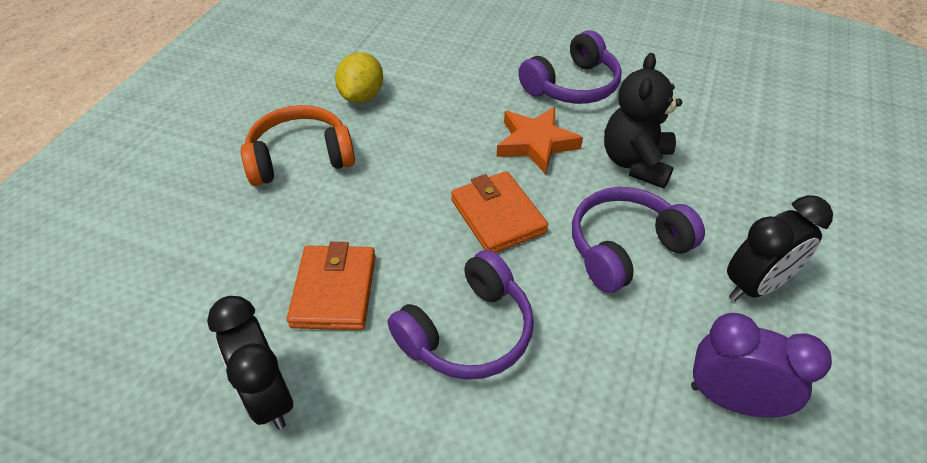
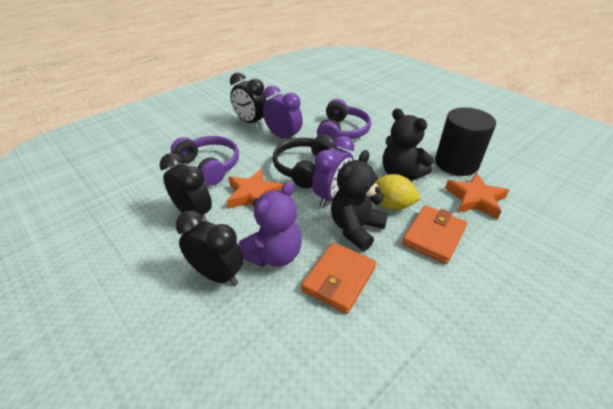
black clock: 2 -> 3
black cylinder: 0 -> 1
black headphones: 0 -> 1
black teddy bear: 1 -> 2
orange headphones: 1 -> 0
orange star: 1 -> 2
purple clock: 1 -> 2
purple headphones: 3 -> 2
purple teddy bear: 0 -> 1

